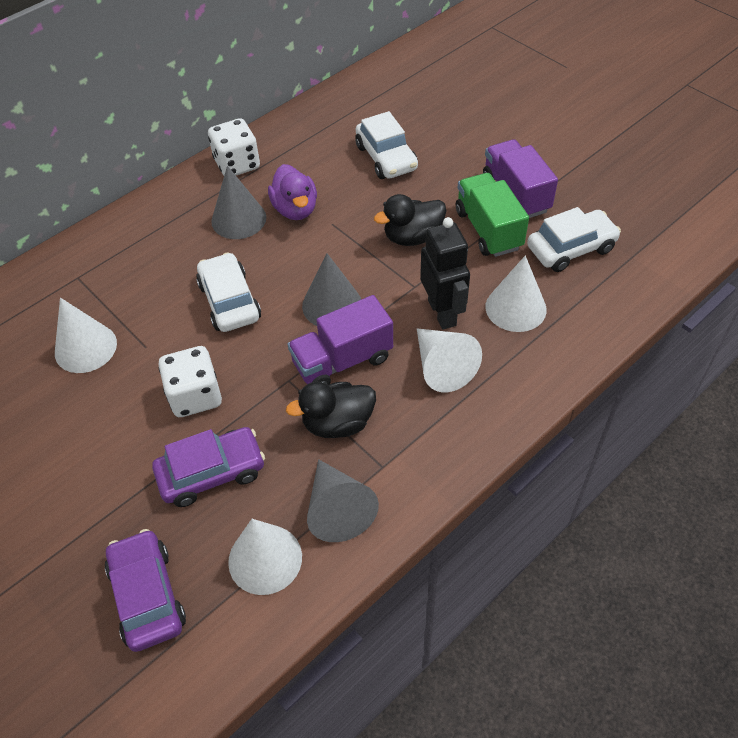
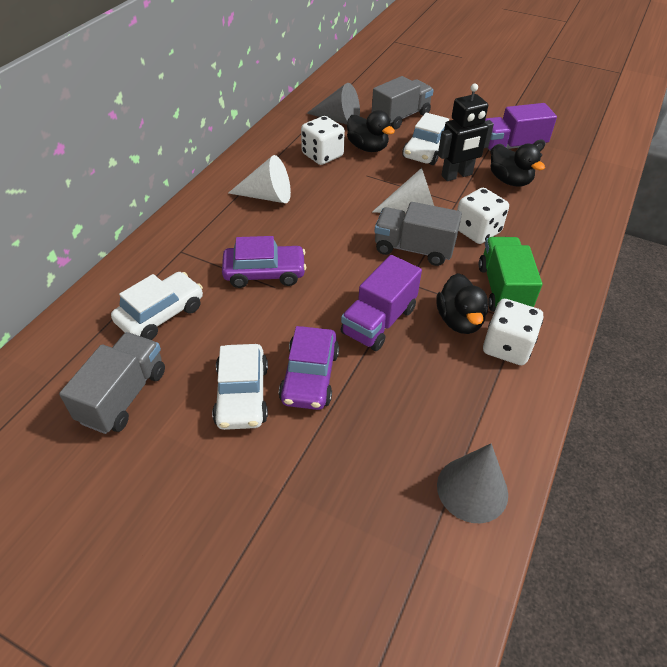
black duck: 2 -> 3
grey cone: 3 -> 2
grey truck: 0 -> 3
purple duck: 1 -> 0
white cone: 4 -> 2
white dice: 2 -> 3

